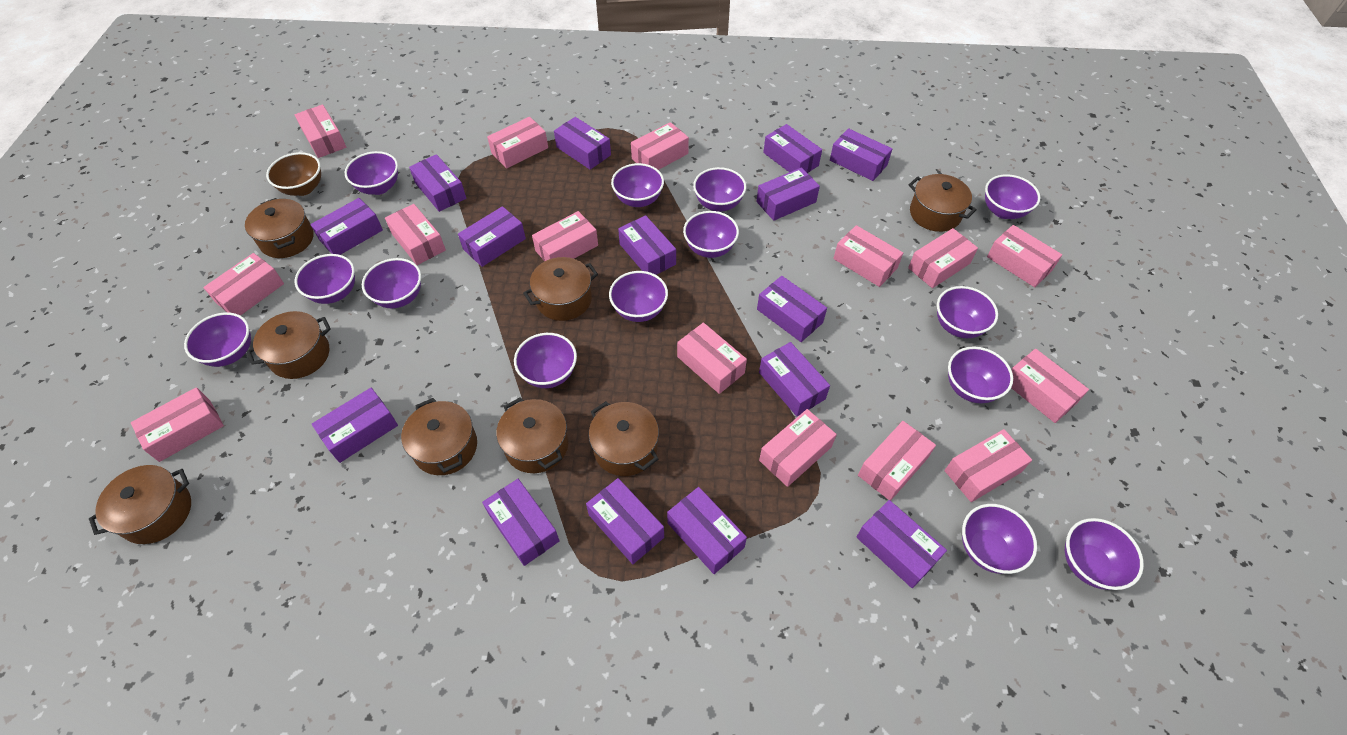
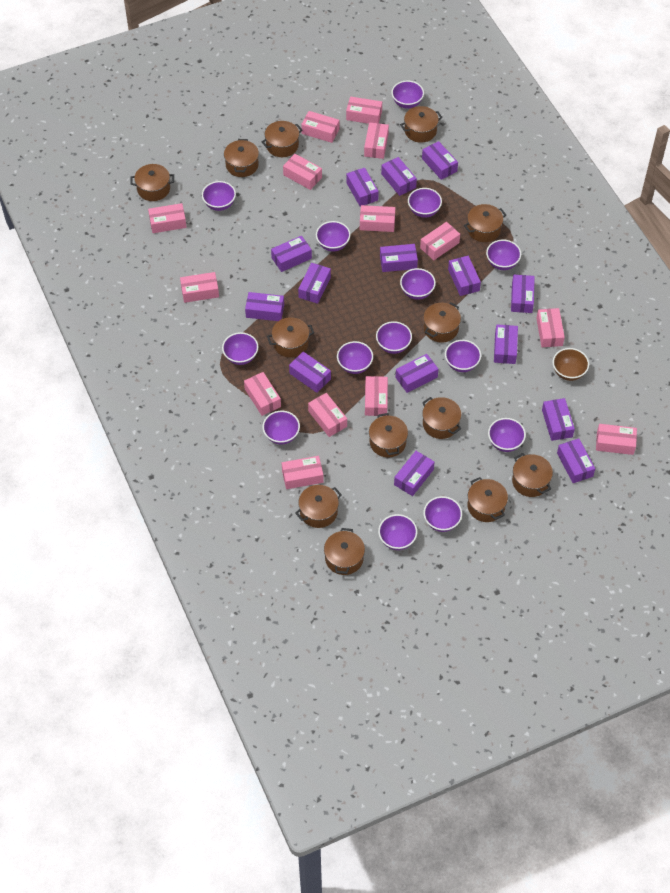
brown pot: 8 -> 13
pink box: 15 -> 14

